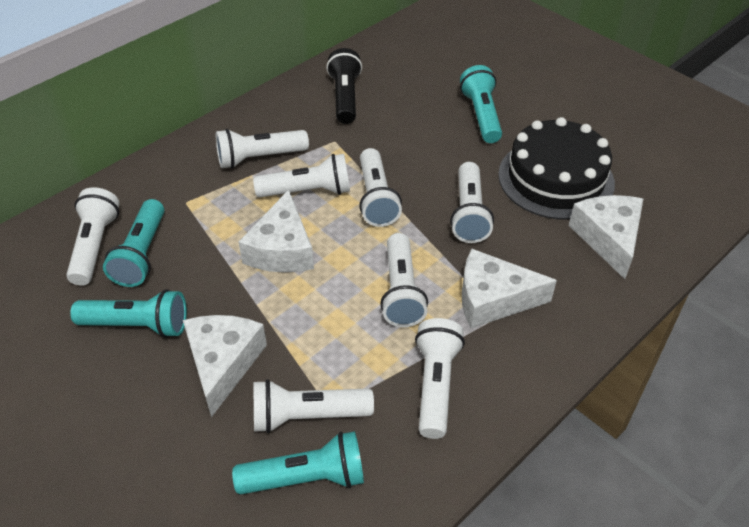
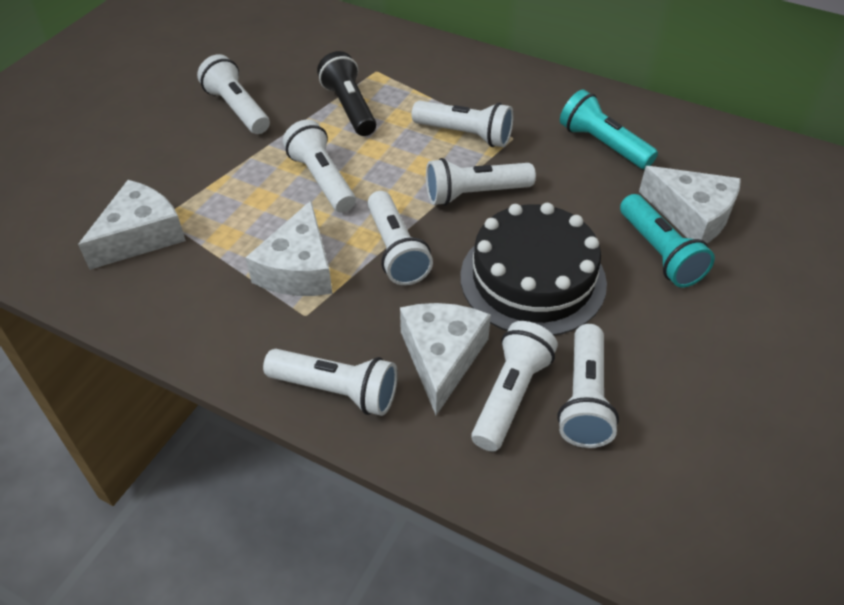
turquoise flashlight: 4 -> 2

